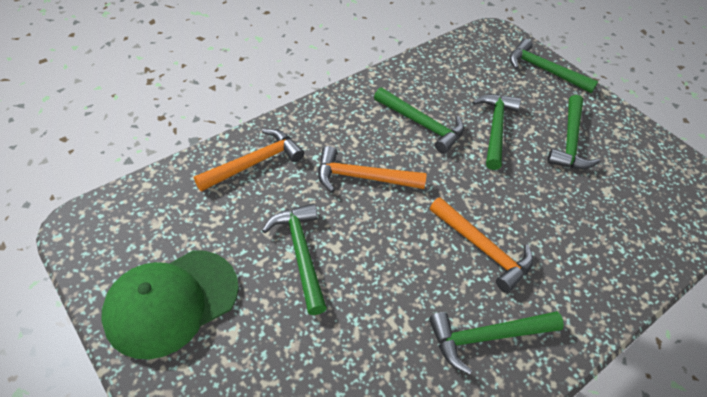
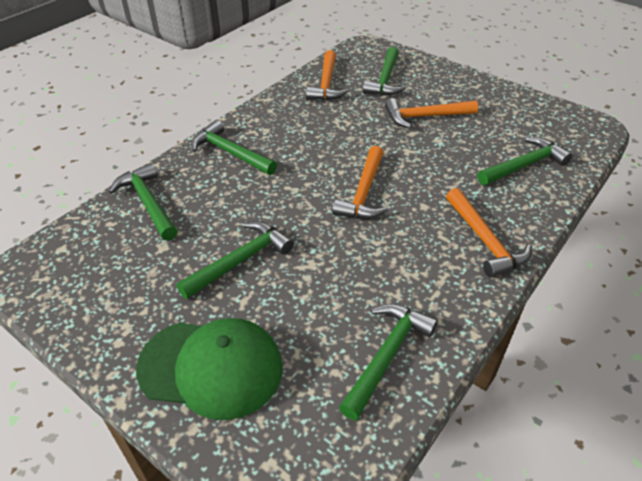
orange hammer: 3 -> 4

